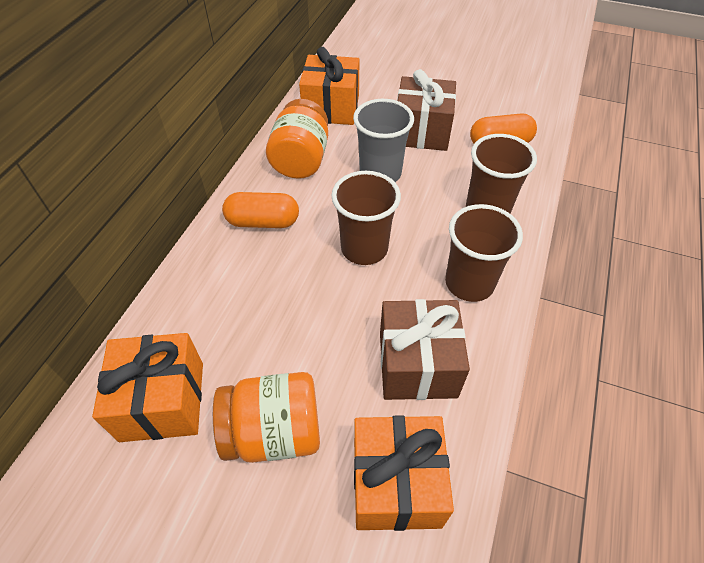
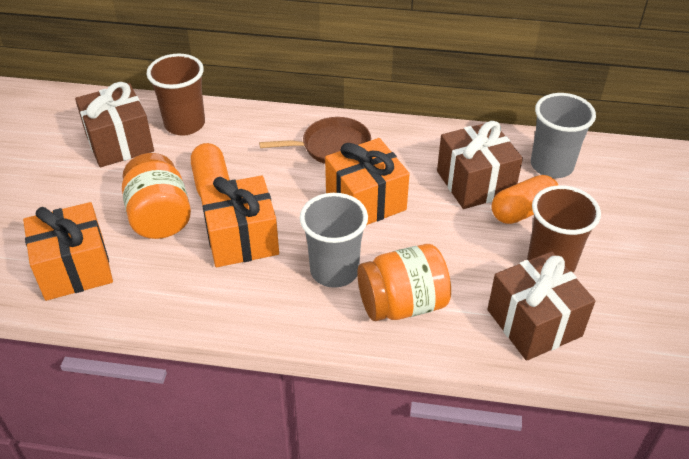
brown cup: 3 -> 2
brown gift: 2 -> 3
brown pan: 0 -> 1
grey cup: 1 -> 2

